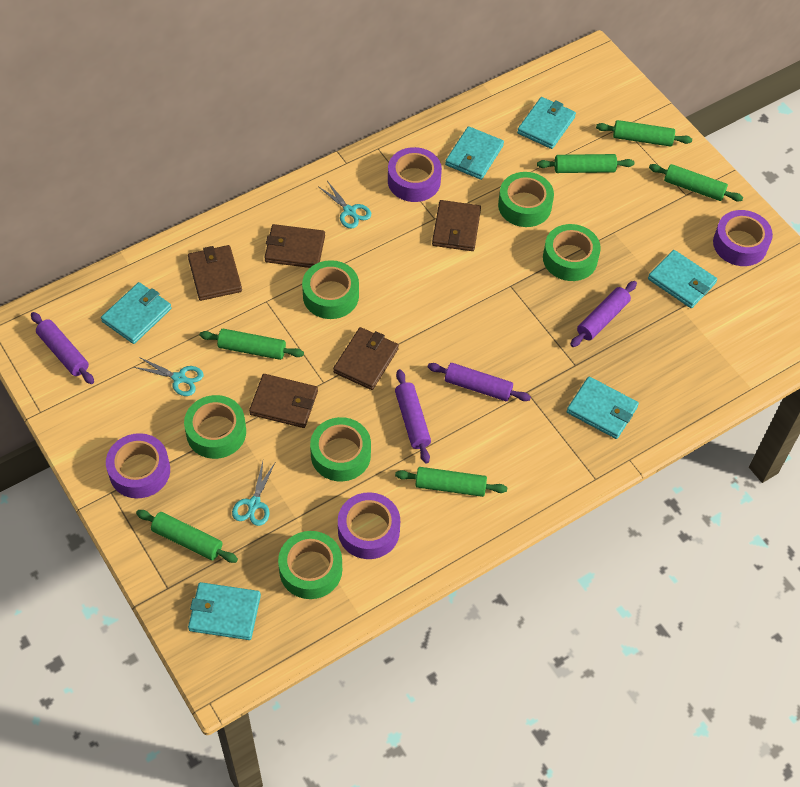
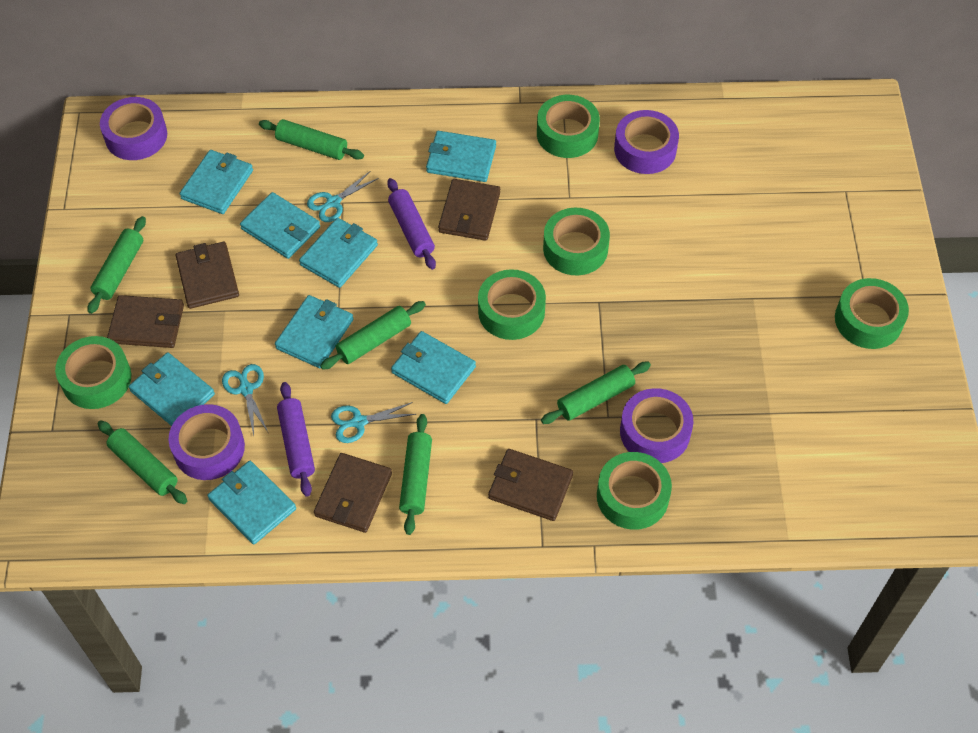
purple rolling pin: 4 -> 2
turquoise wallet: 6 -> 8

